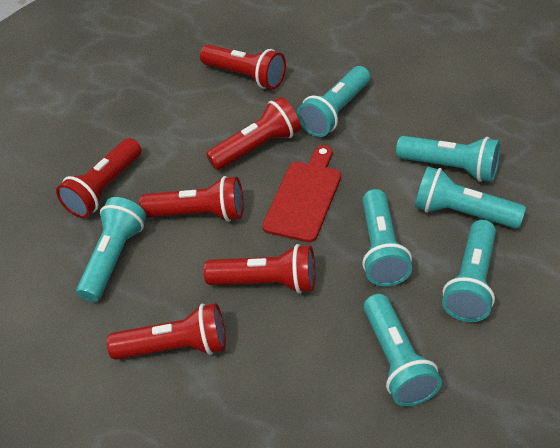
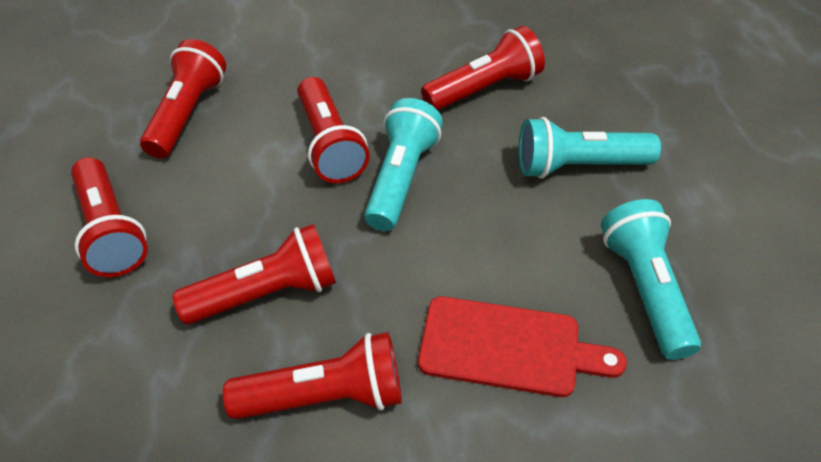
turquoise flashlight: 7 -> 3

